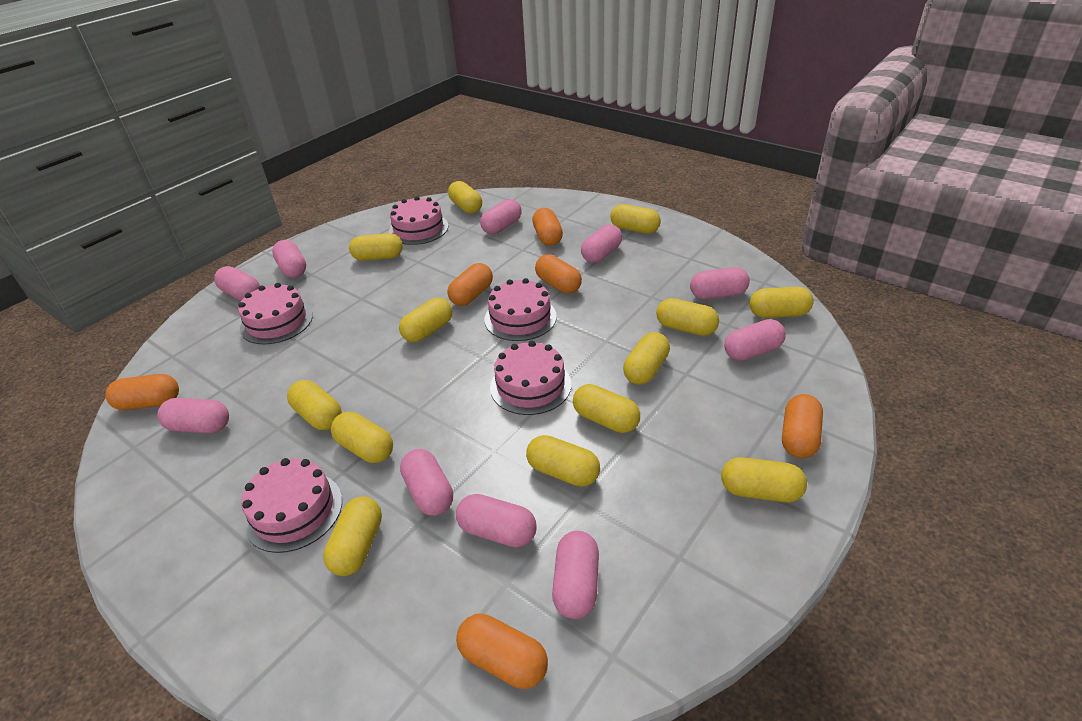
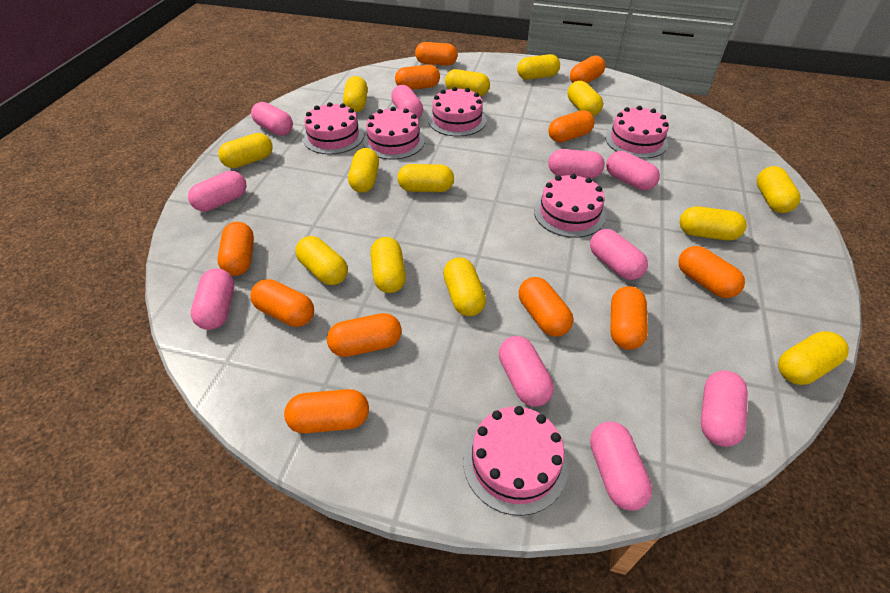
orange capsule: 6 -> 11
pink cake: 5 -> 6

